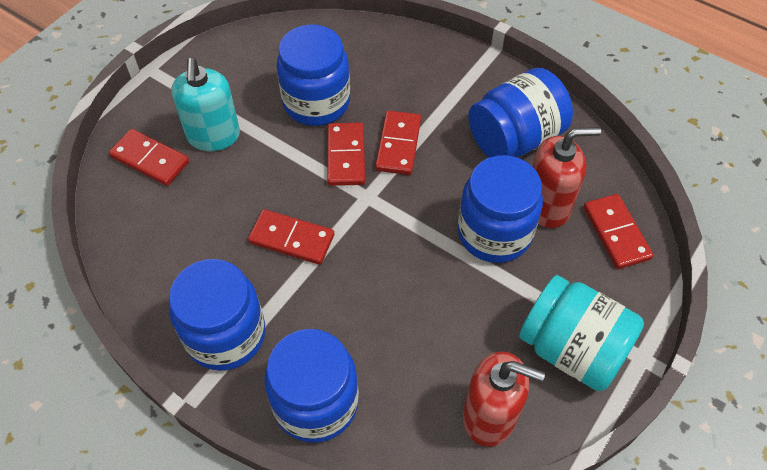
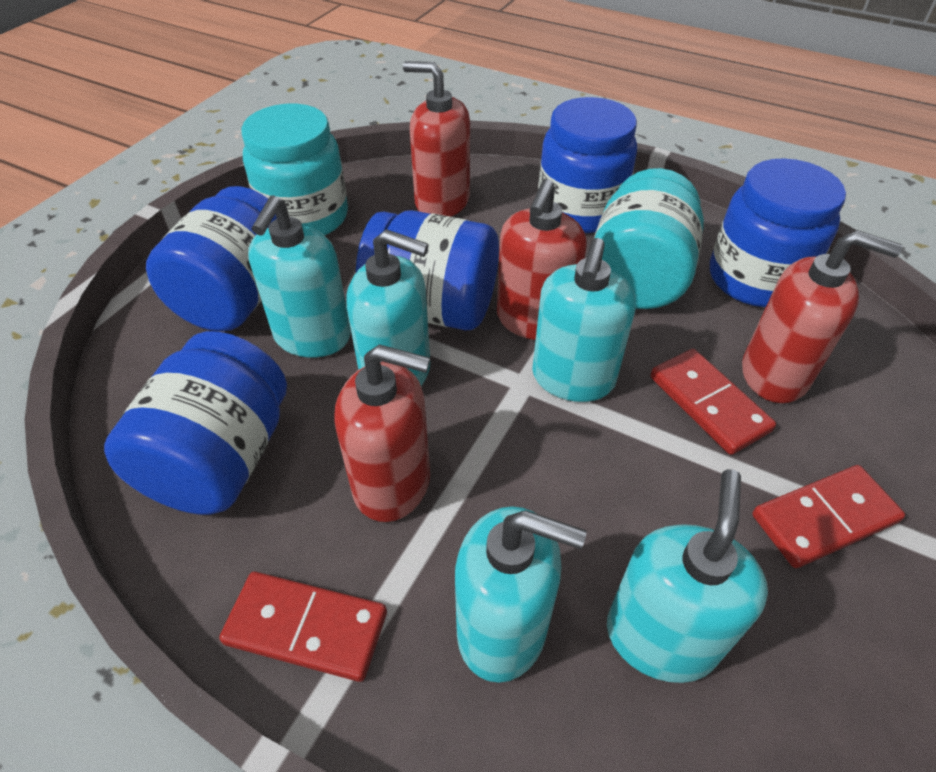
red domino: 5 -> 3
red soap dispenser: 2 -> 4
turquoise jar: 1 -> 2
turquoise soap dispenser: 1 -> 5

